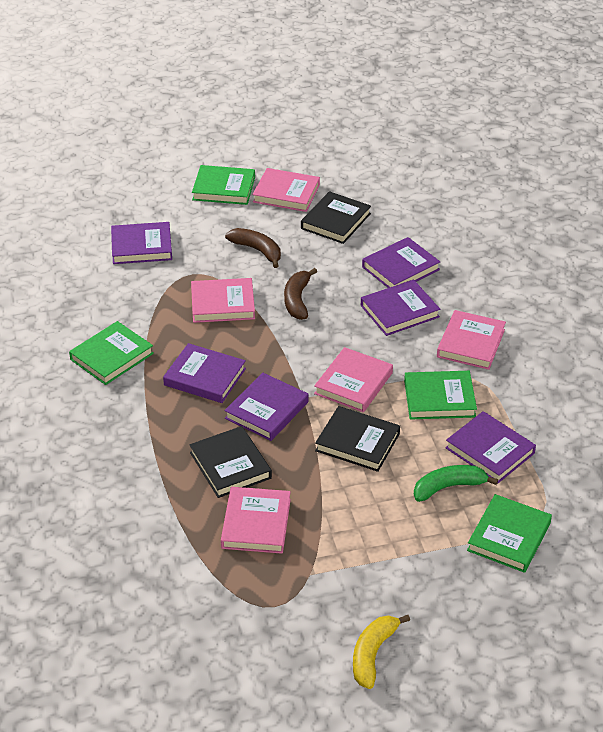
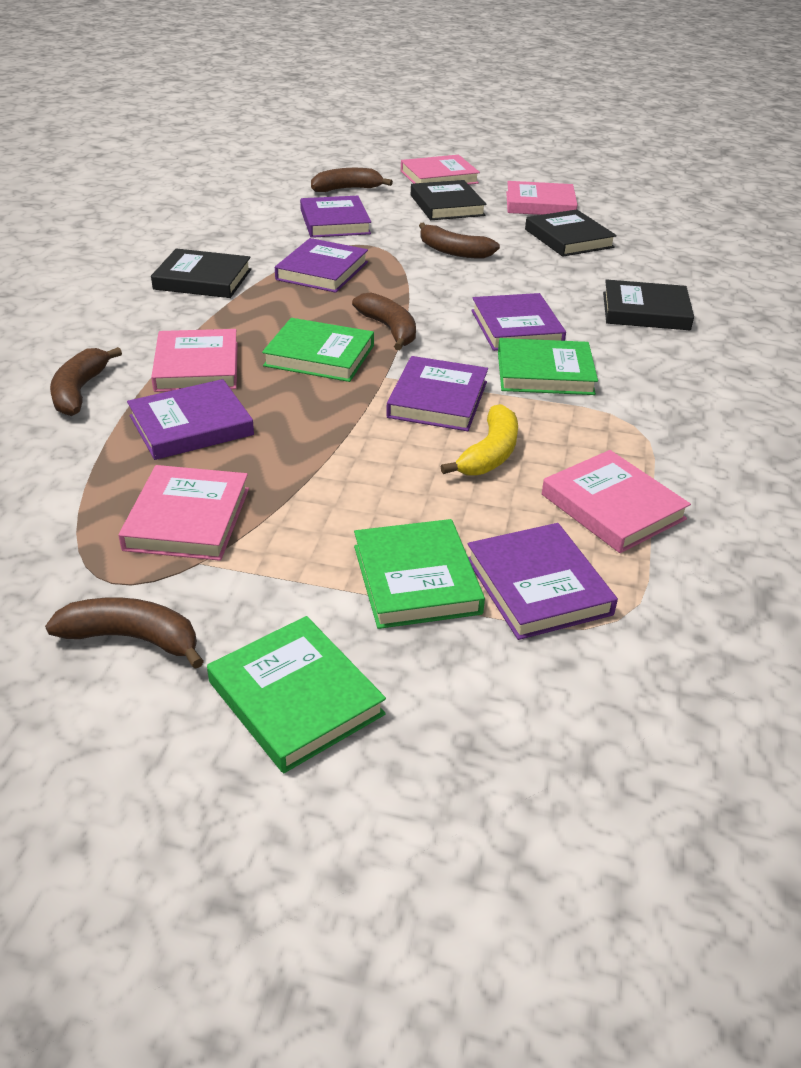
black book: 3 -> 4
brown banana: 2 -> 5
green banana: 1 -> 0

